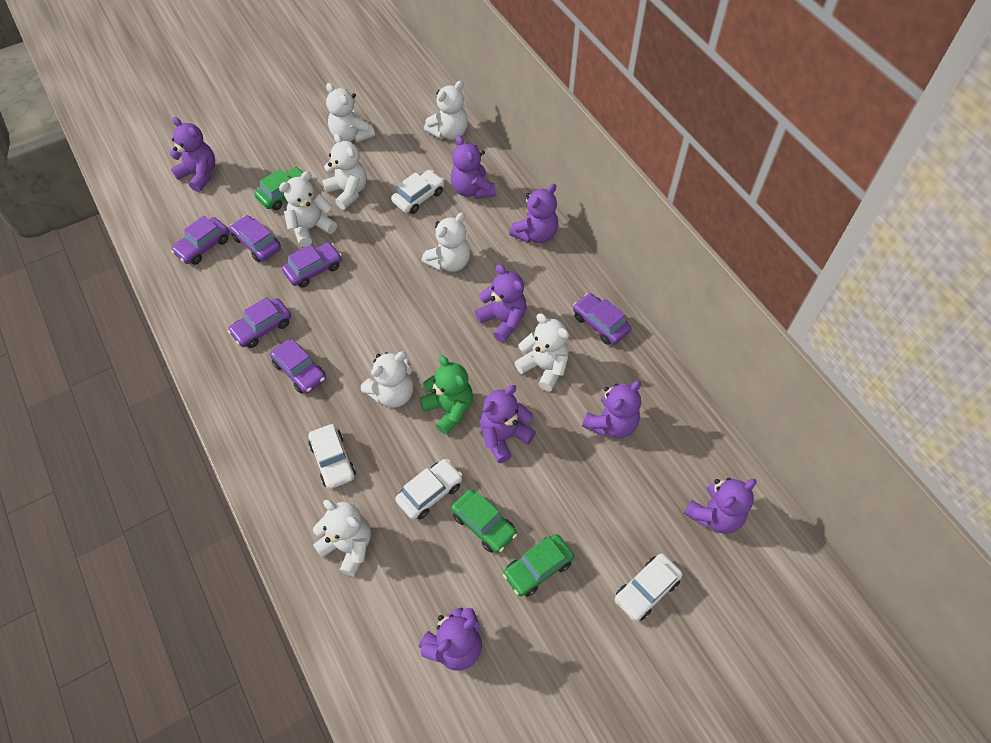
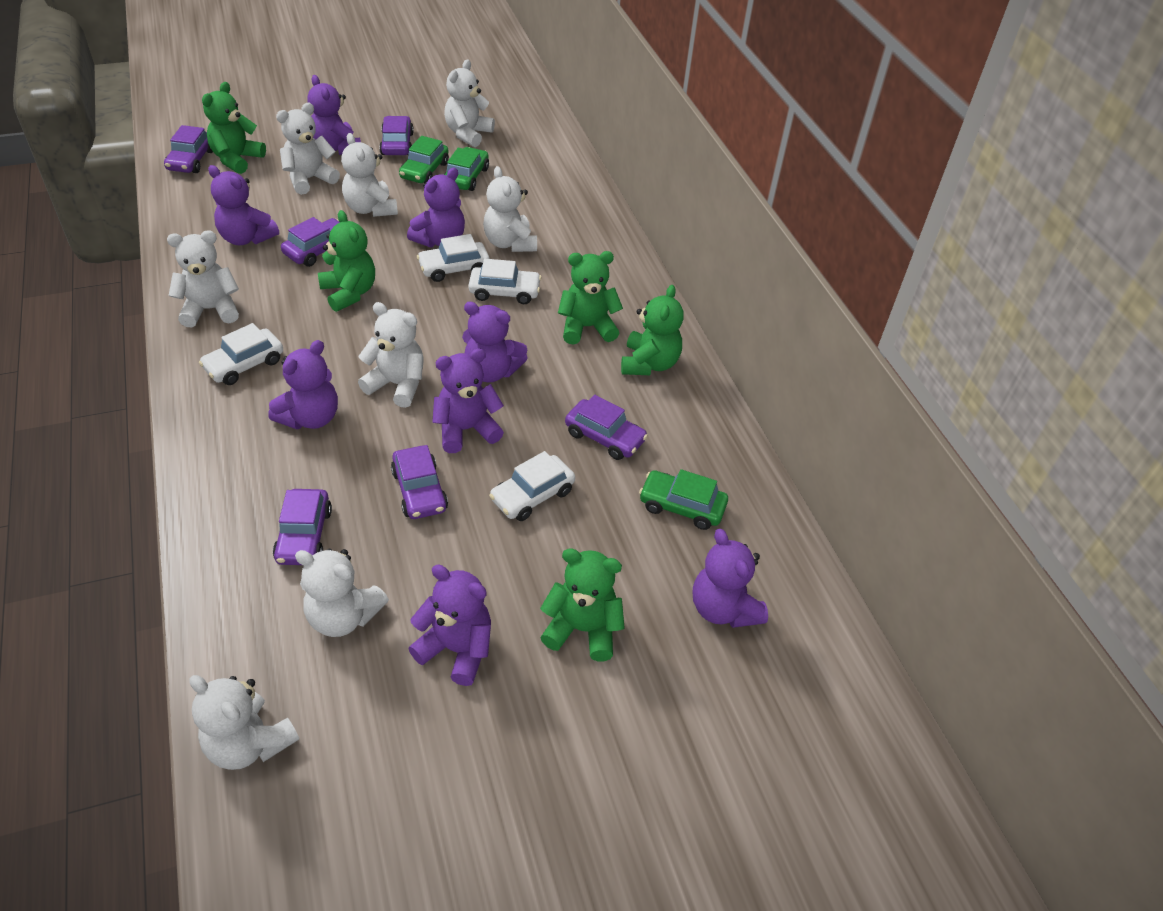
green teddy bear: 1 -> 5

